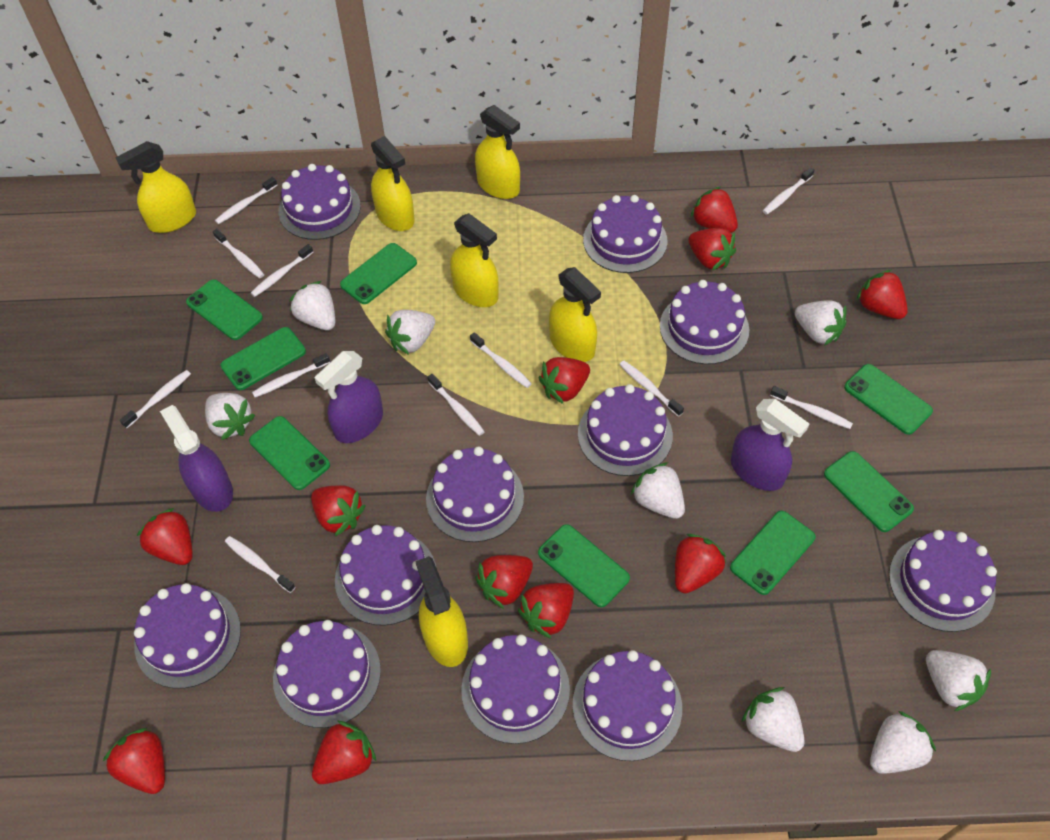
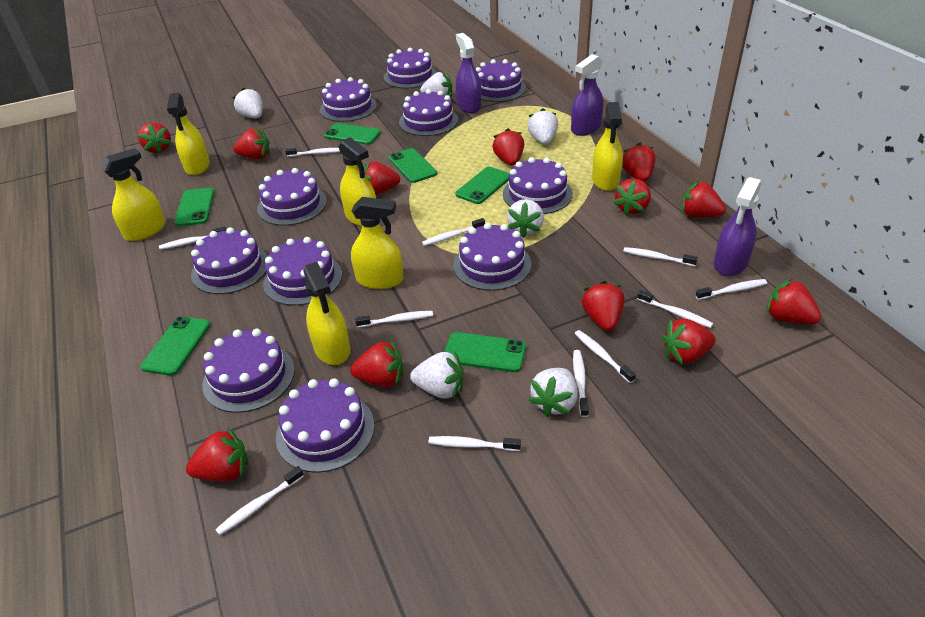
green phone: 8 -> 6
red strawberry: 11 -> 12
white strawberry: 8 -> 6

